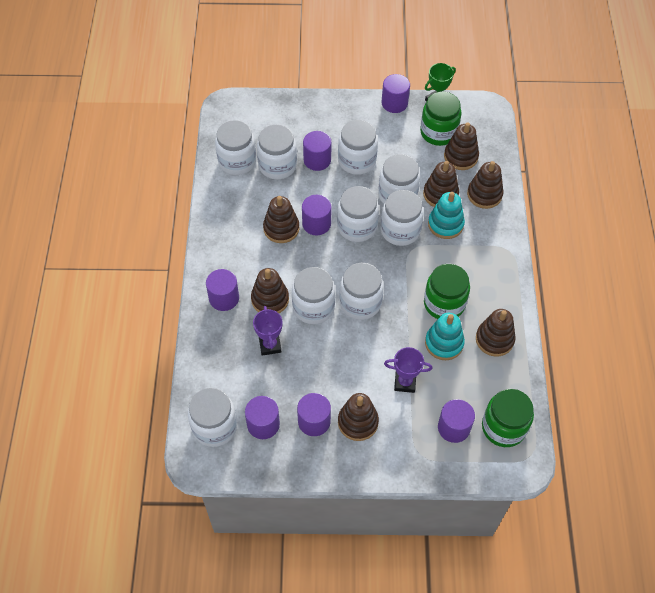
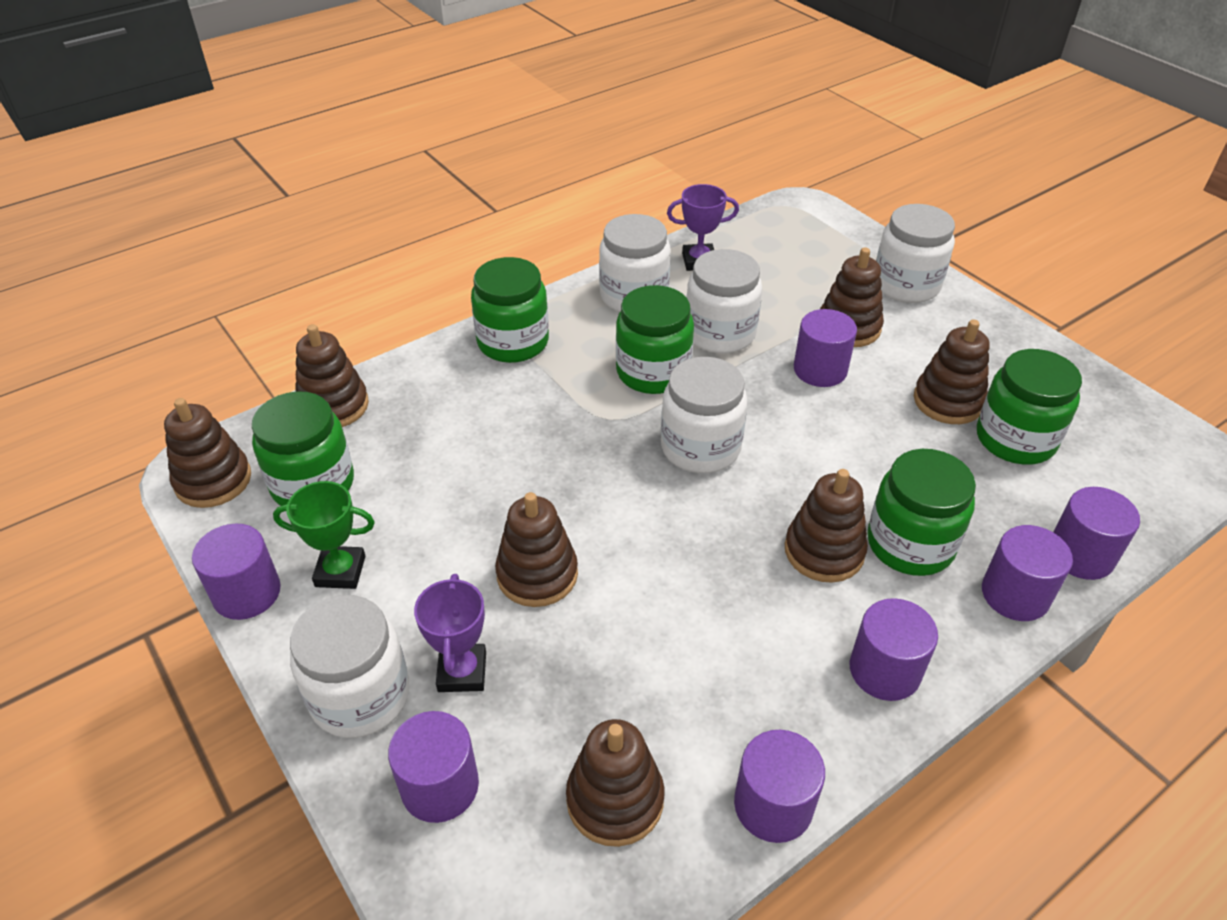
green jar: 3 -> 5
turquoise stacking toy: 2 -> 0
white jar: 9 -> 5

